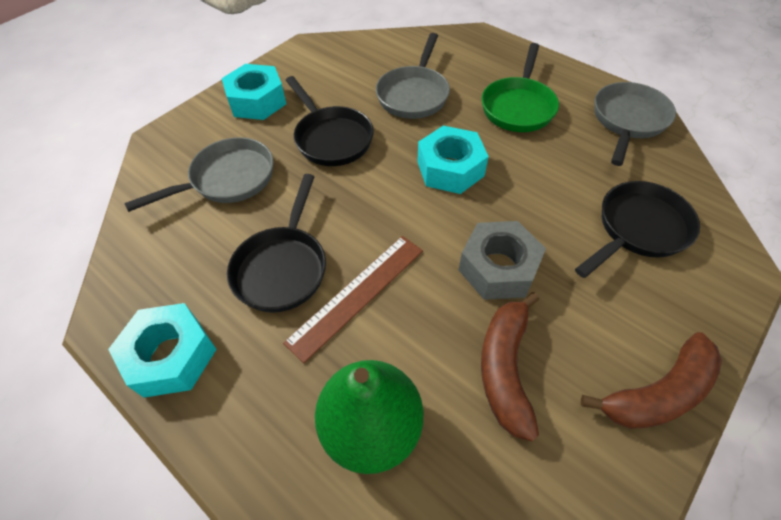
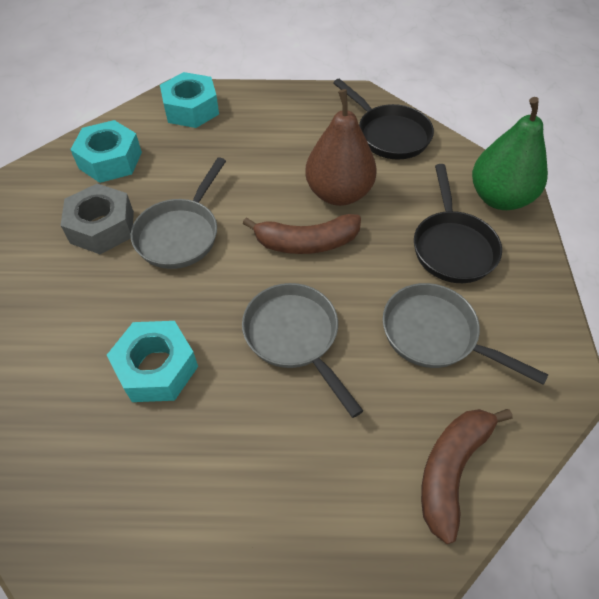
black pan: 3 -> 2
brown pear: 0 -> 1
brown ruler: 1 -> 0
green pan: 1 -> 0

